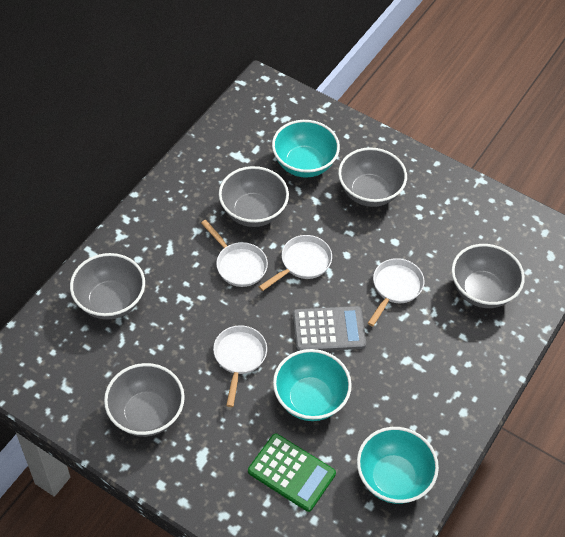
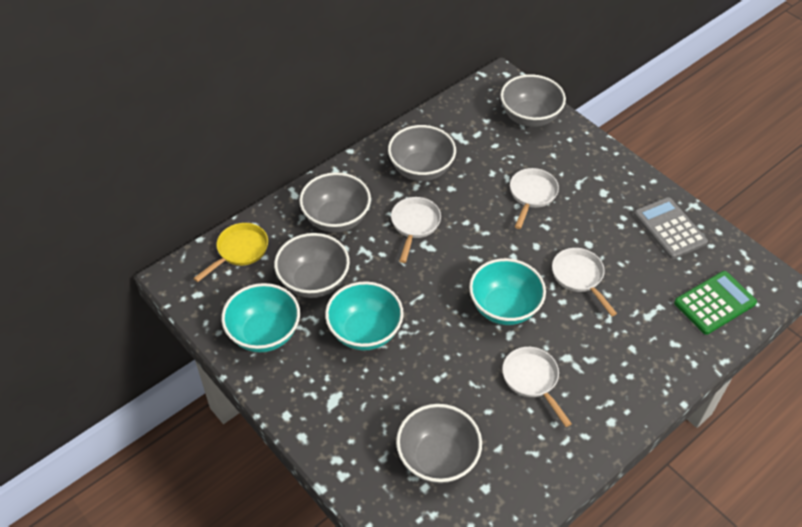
yellow pan: 0 -> 1

